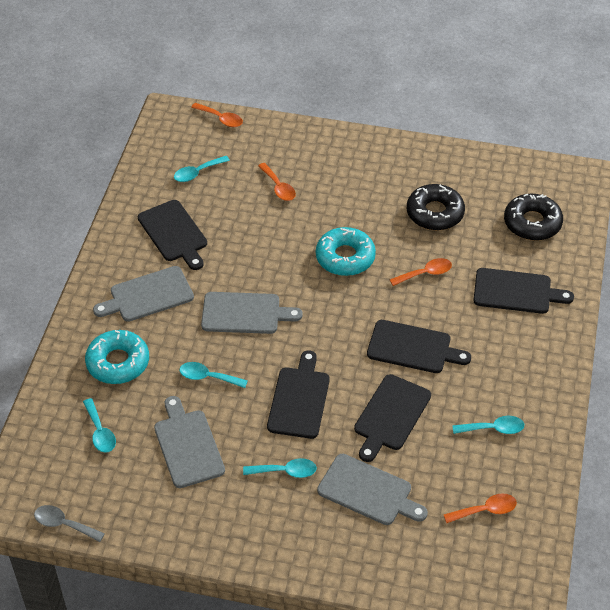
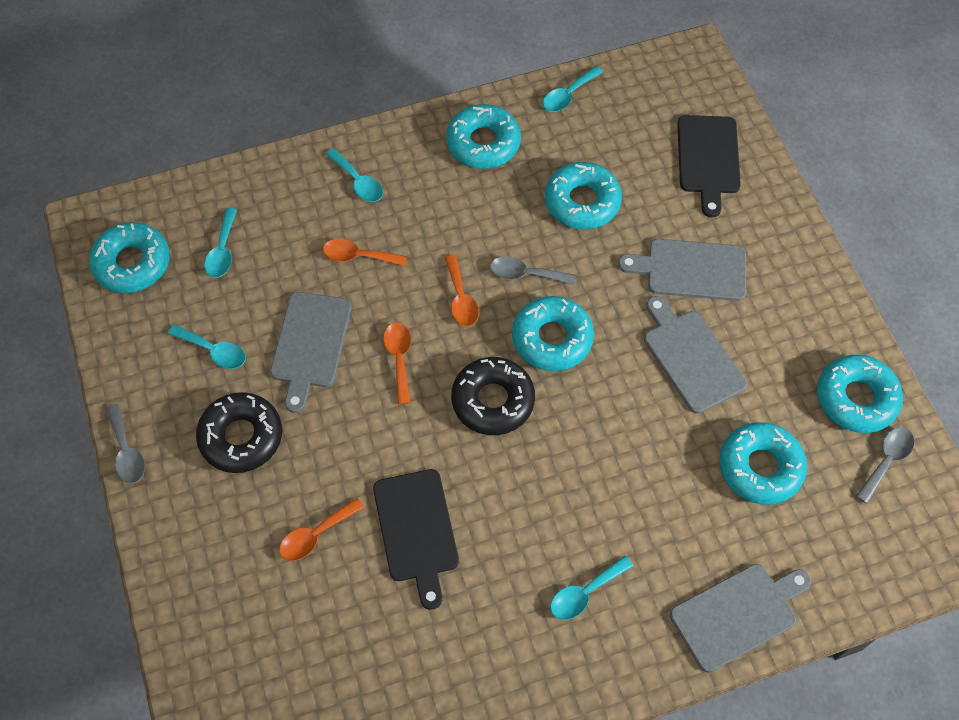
black cutting board: 5 -> 2
grey spoon: 1 -> 3
turquoise donut: 2 -> 6

